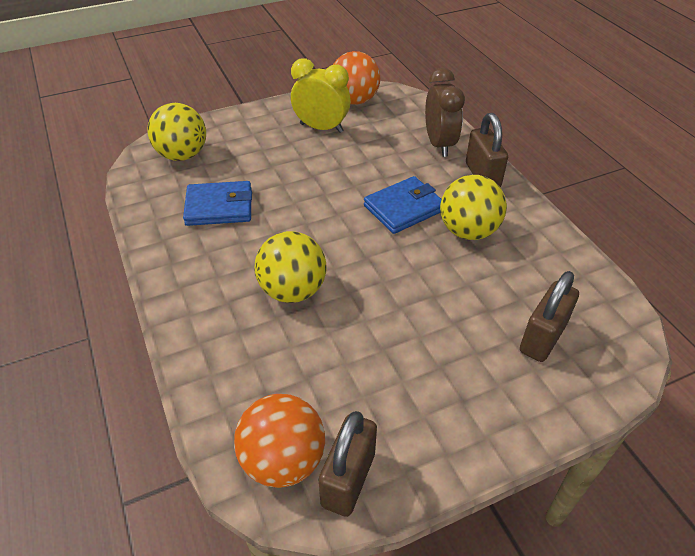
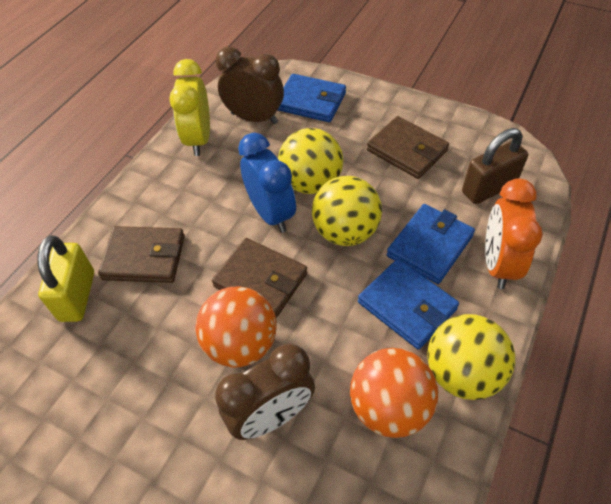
blue clock: 0 -> 1
blue wallet: 2 -> 3
brown clock: 1 -> 2
brown padlock: 3 -> 1
brown wallet: 0 -> 3
orange clock: 0 -> 1
yellow padlock: 0 -> 1

